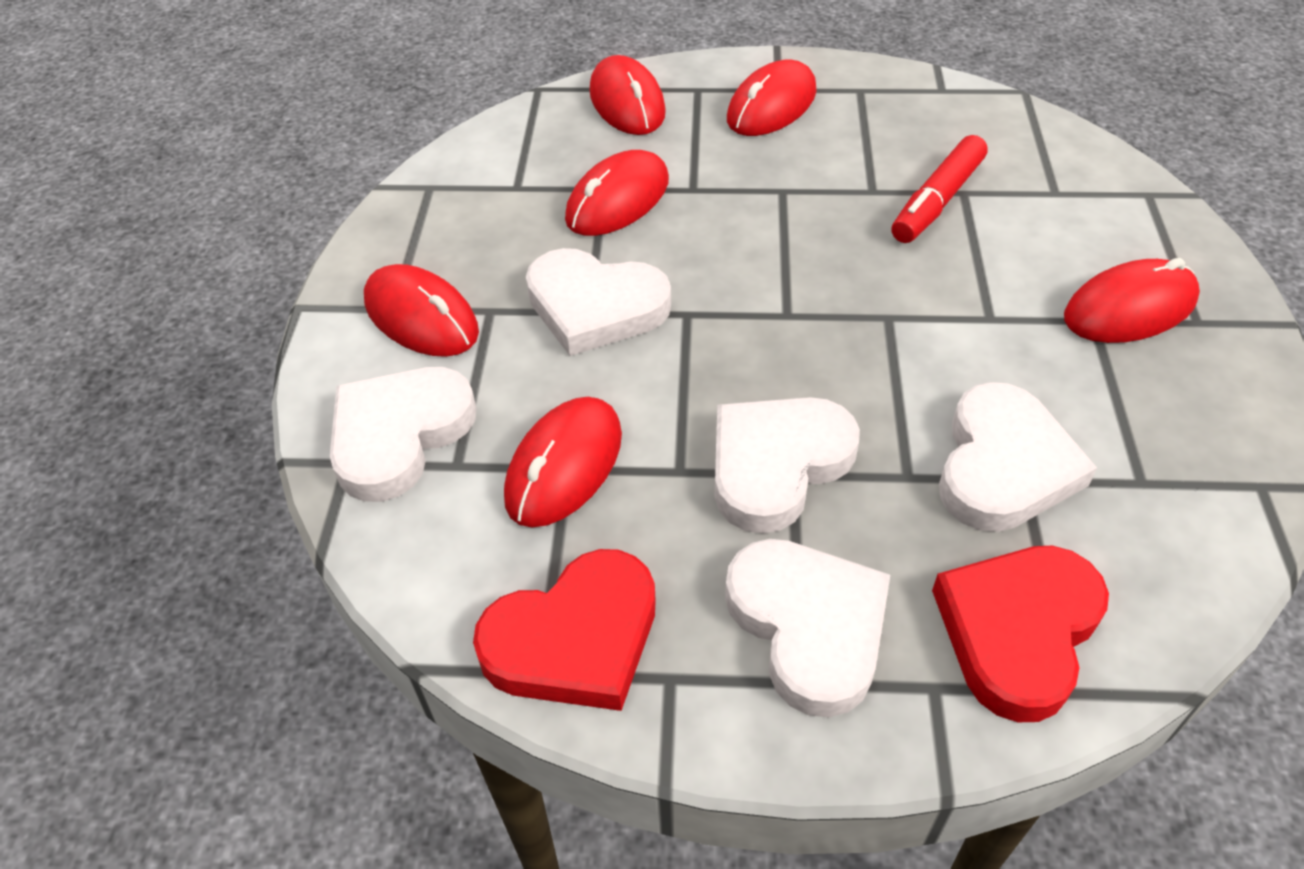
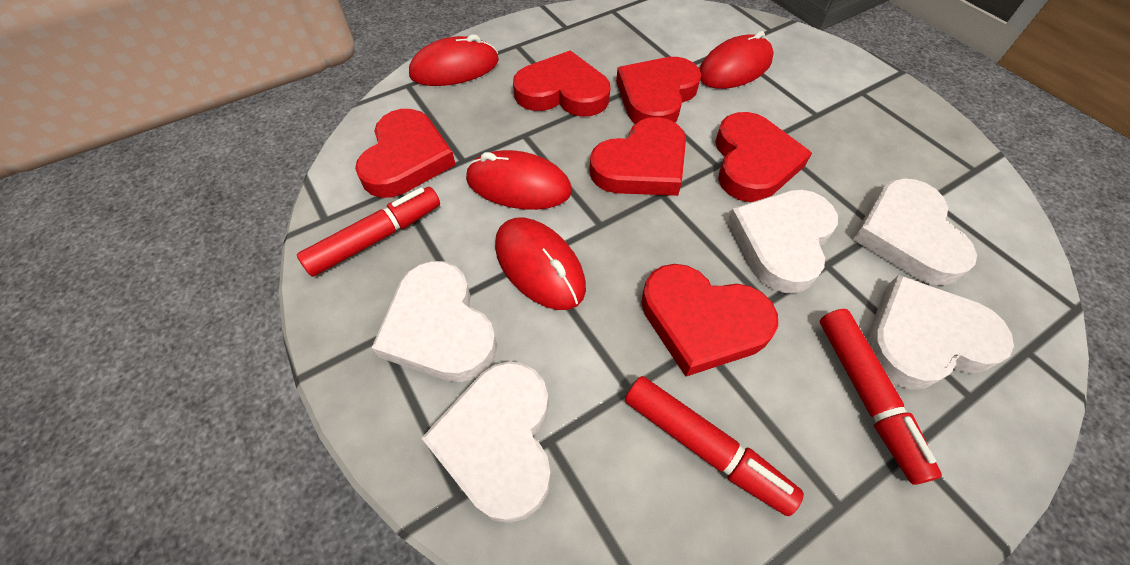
red heart: 2 -> 6
red marker: 1 -> 3
red mouse: 6 -> 4

